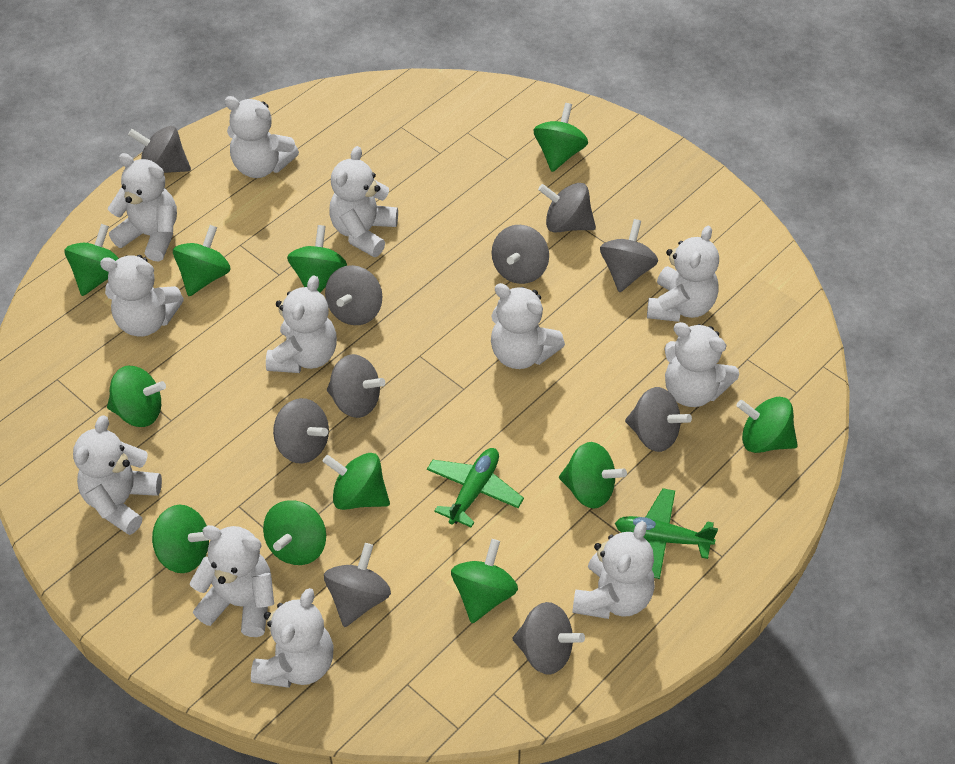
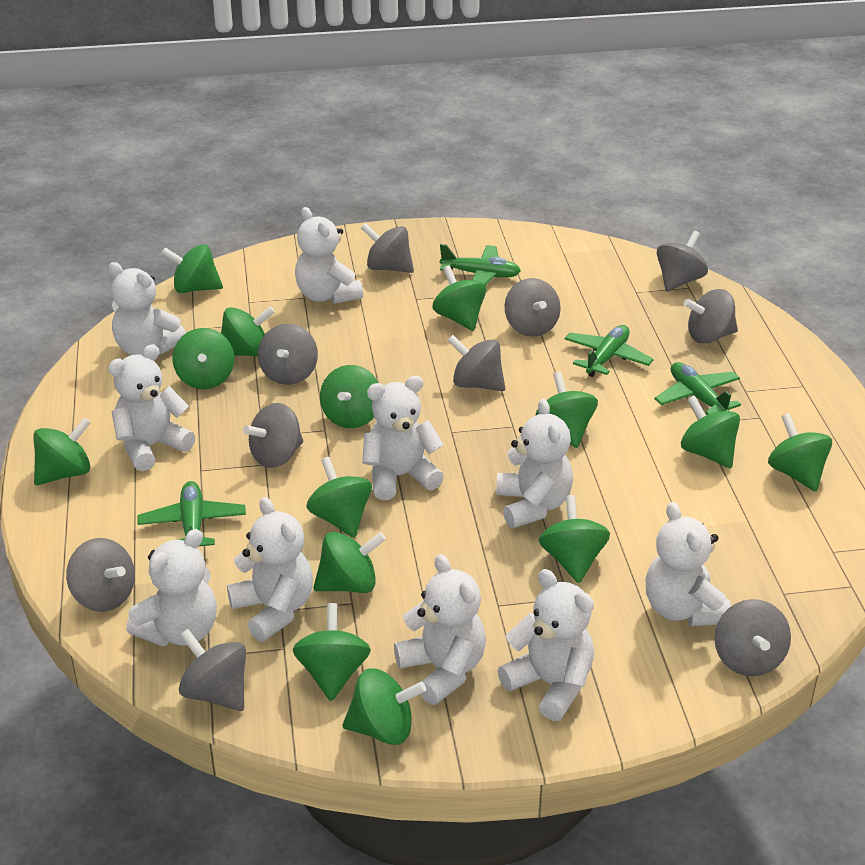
green plane: 2 -> 4
green spinning top: 11 -> 14
white teddy bear: 12 -> 10

